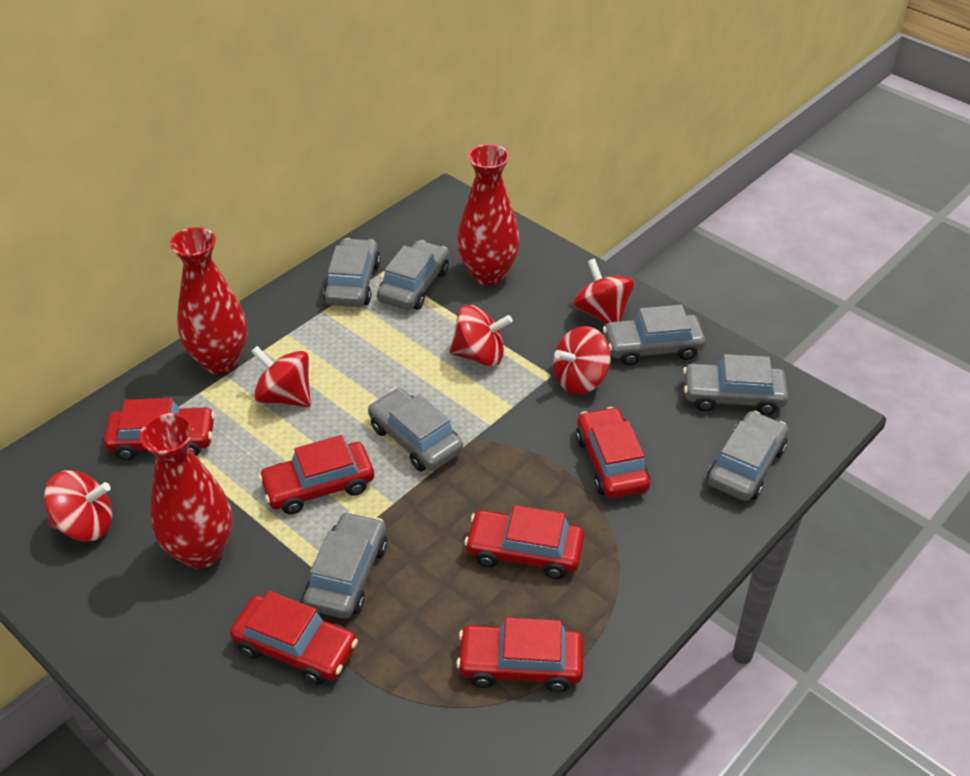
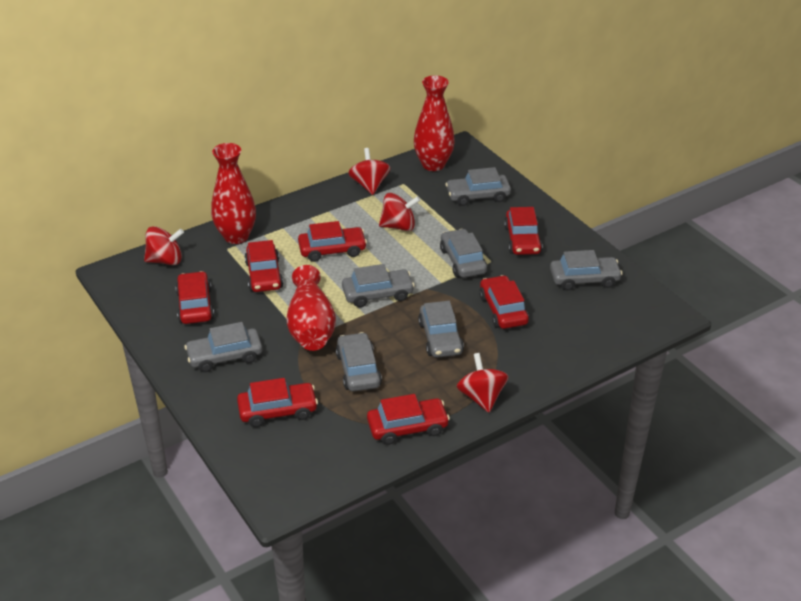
red car: 6 -> 7
red spinning top: 5 -> 4

